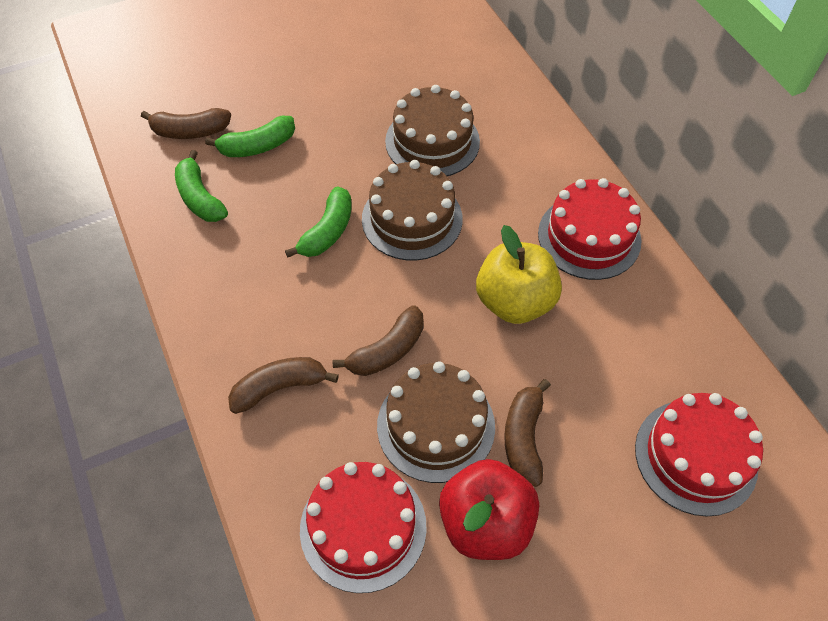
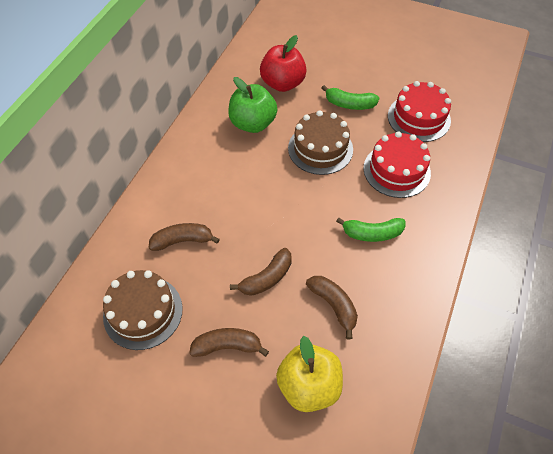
brown cake: 3 -> 2
green apple: 0 -> 1
green banana: 3 -> 2
red cake: 3 -> 2

